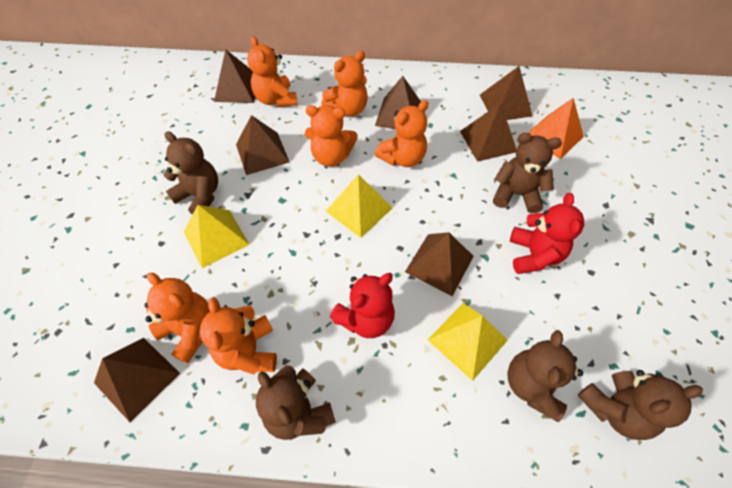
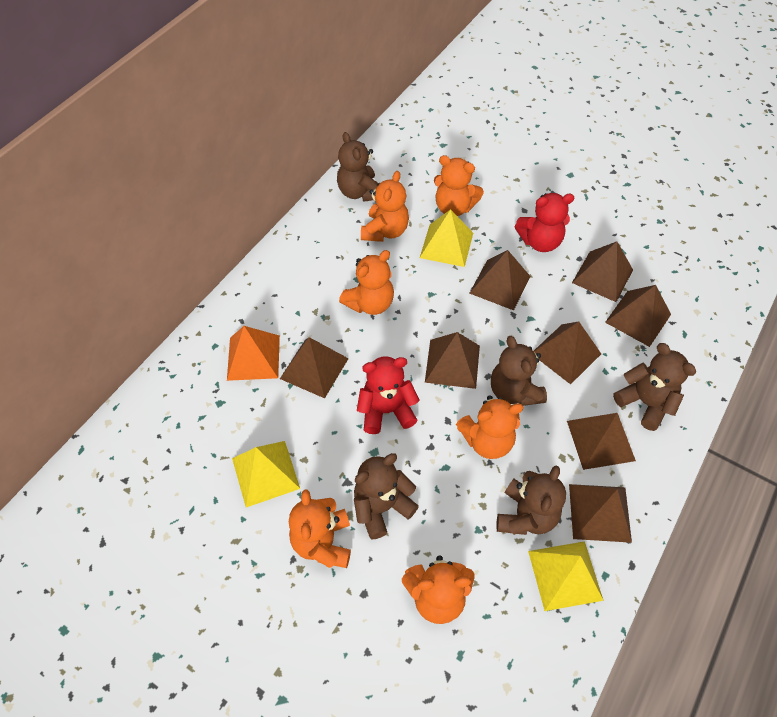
brown pyramid: 7 -> 8

